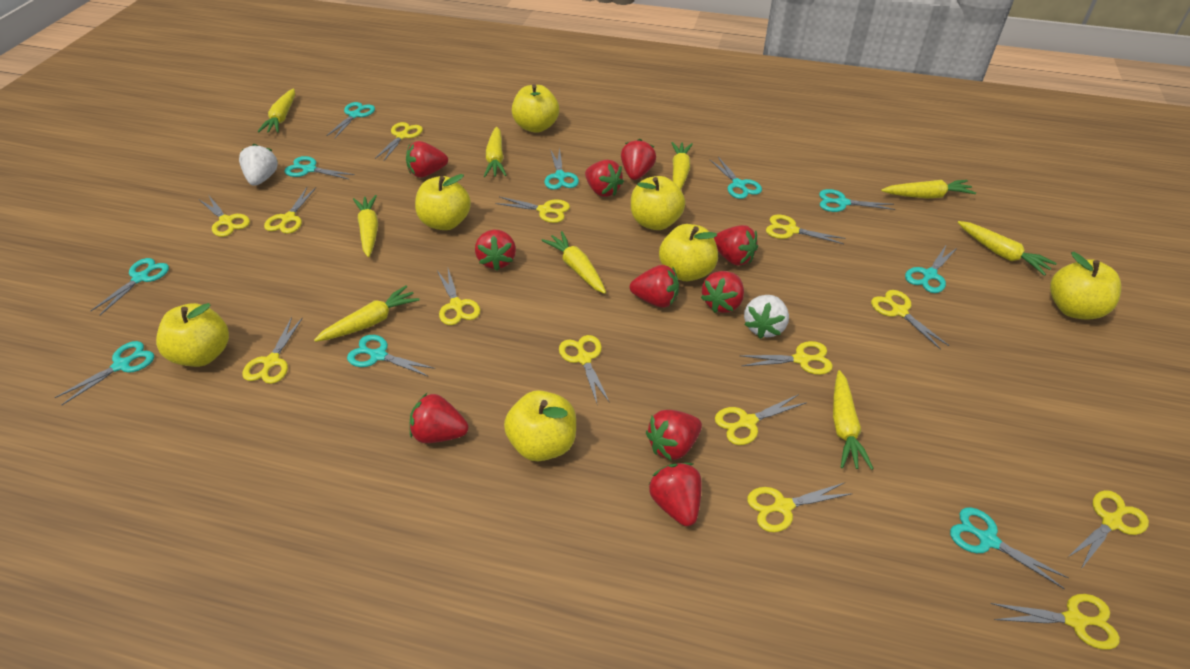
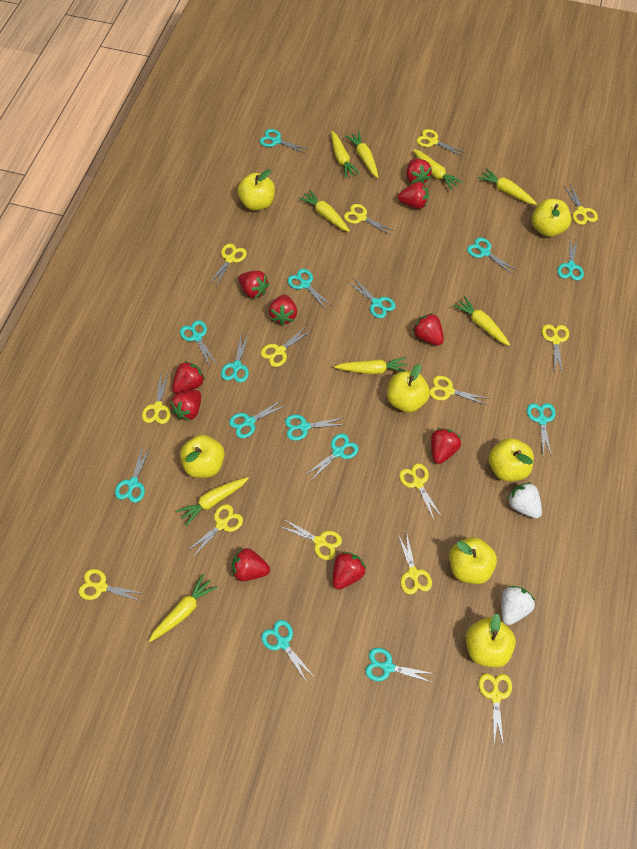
turquoise scissors: 10 -> 14

